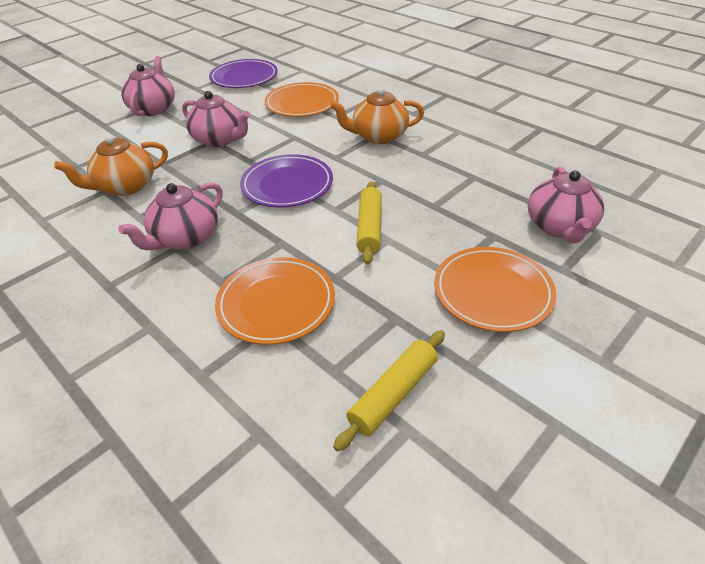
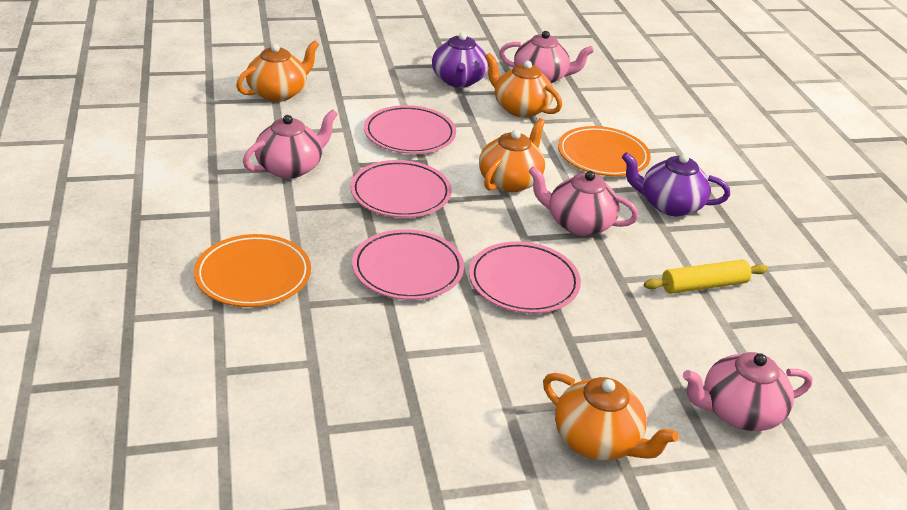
orange plate: 3 -> 2
orange teapot: 2 -> 4
pink plate: 0 -> 4
purple plate: 2 -> 0
purple teapot: 0 -> 2
yellow rolling pin: 2 -> 1

